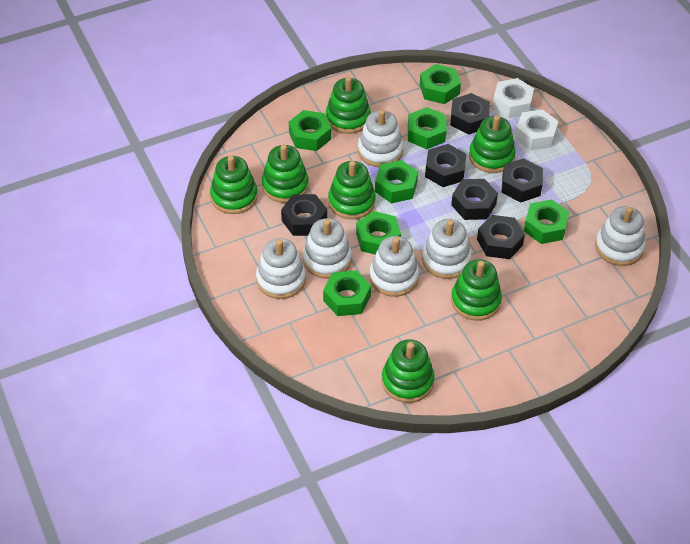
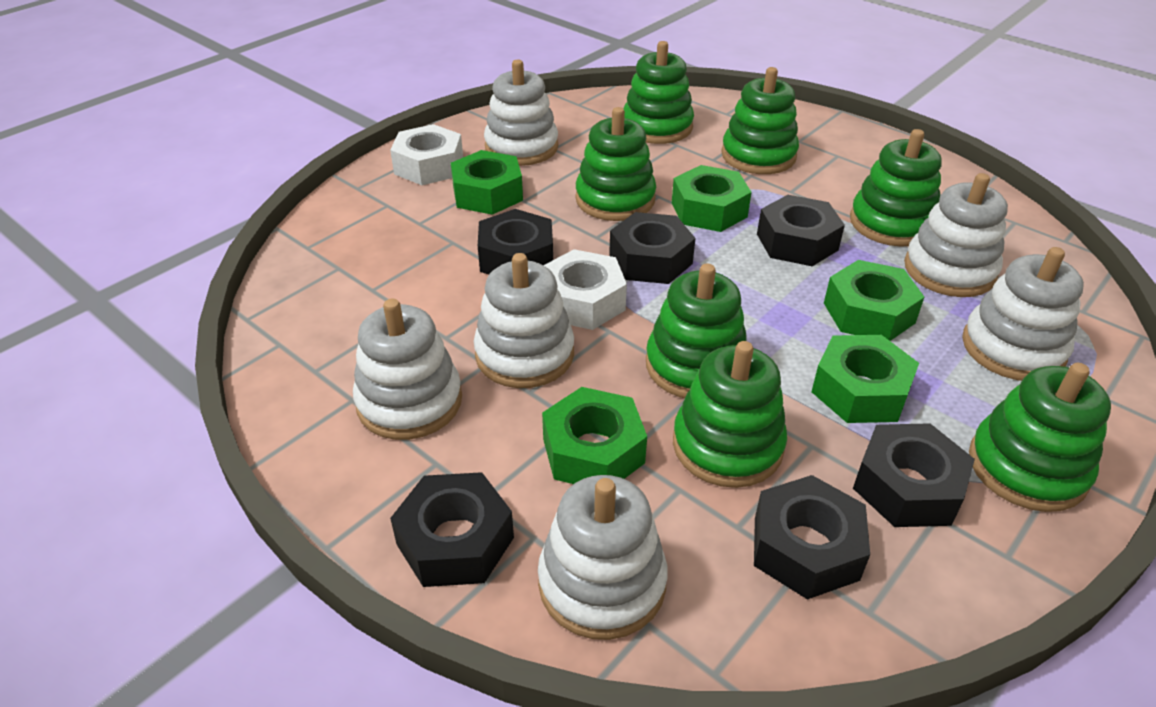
green nut: 7 -> 5

